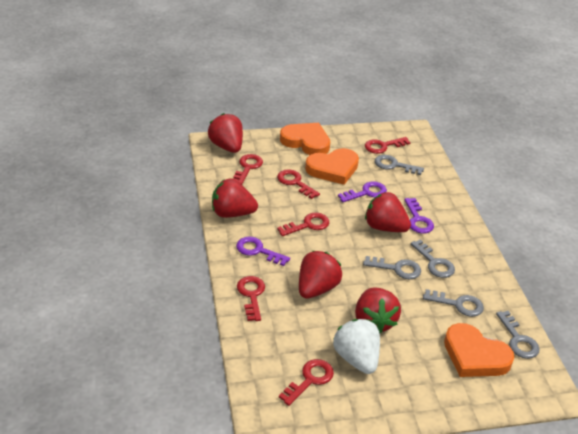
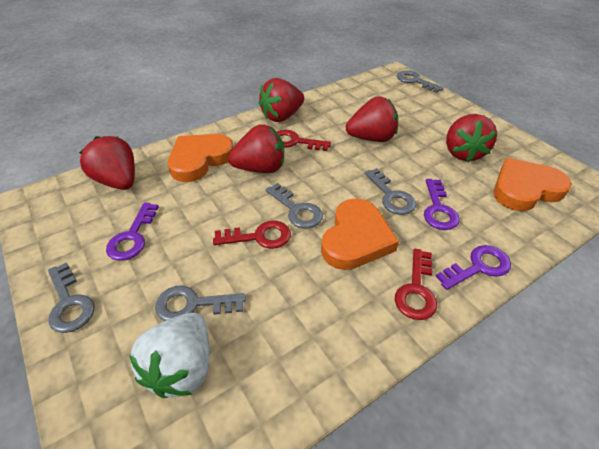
red key: 6 -> 3

